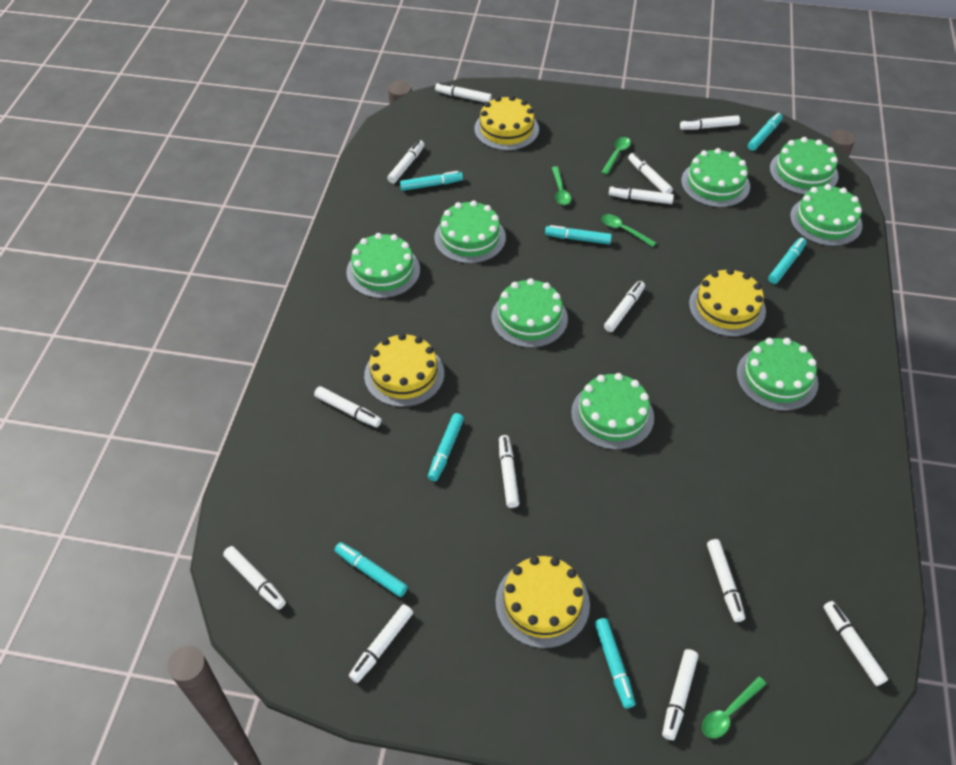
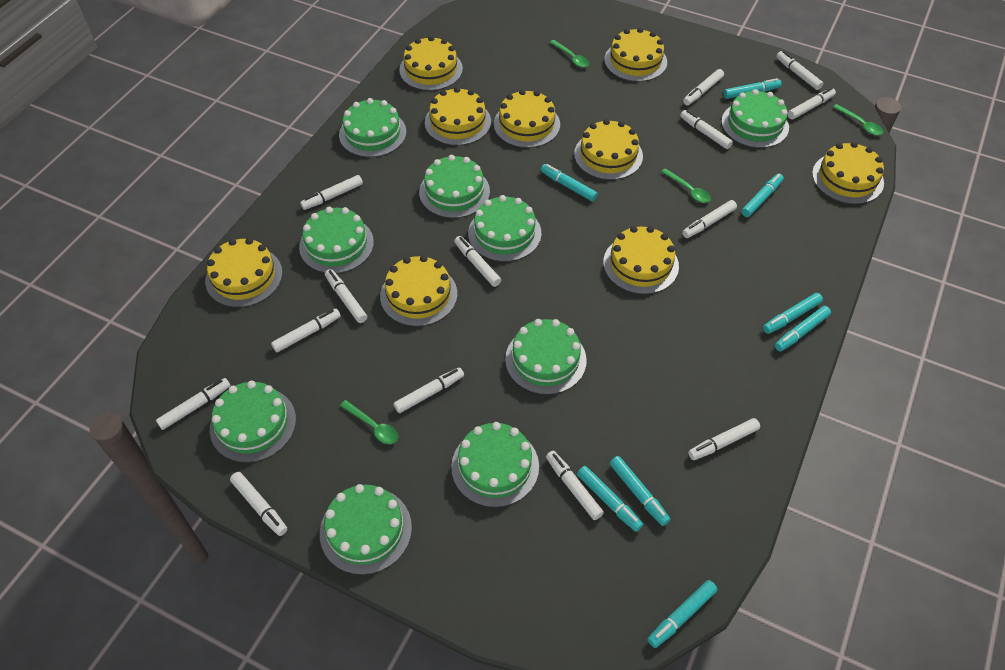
green cake: 8 -> 9
turquoise marker: 7 -> 8
white marker: 13 -> 14
yellow cake: 4 -> 9

